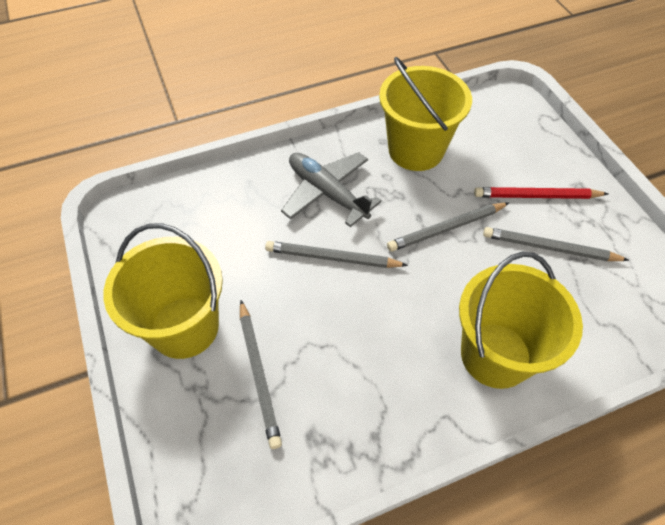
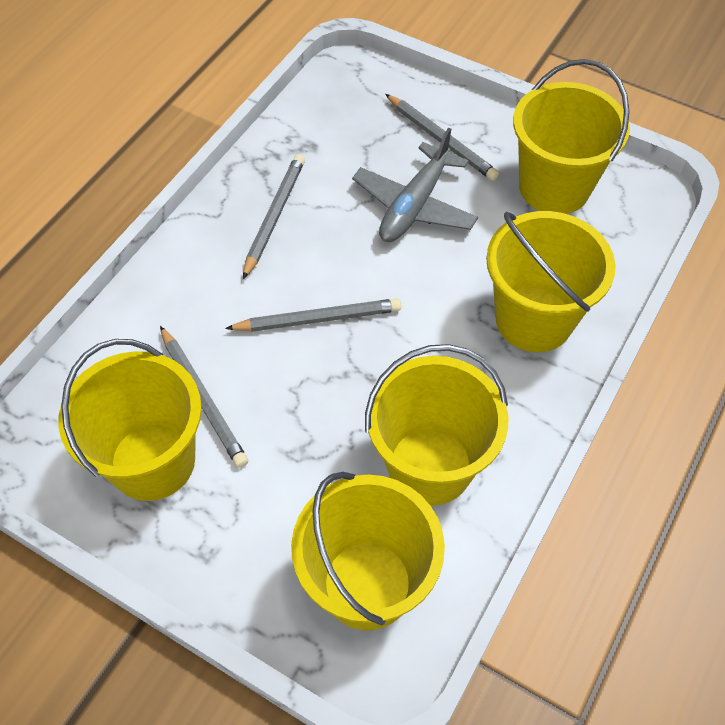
red pencil: 1 -> 0
yellow bucket: 3 -> 5

